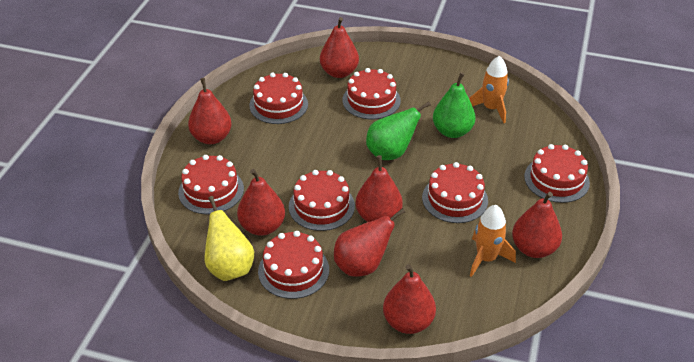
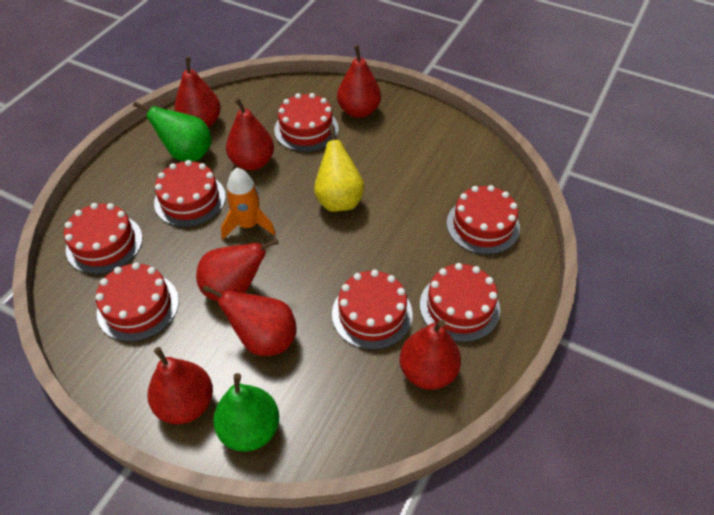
orange rocket: 2 -> 1

